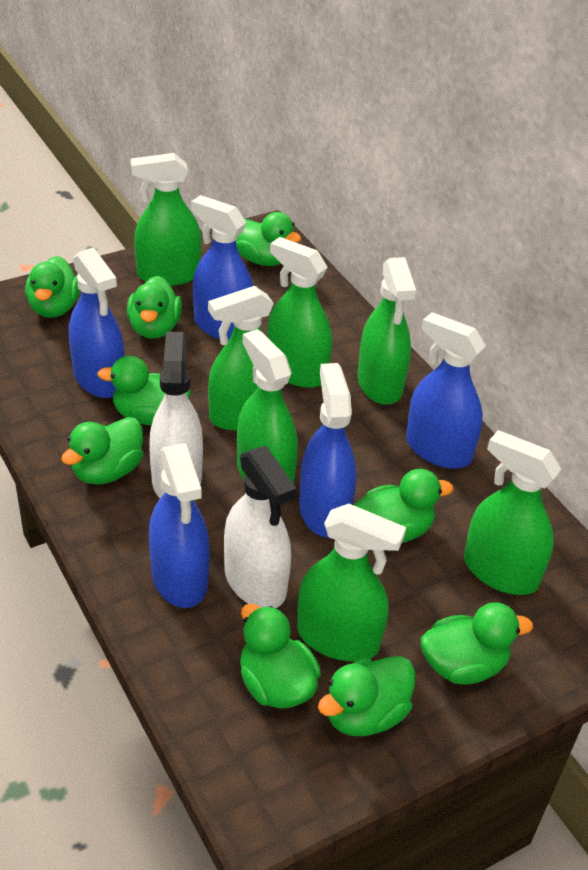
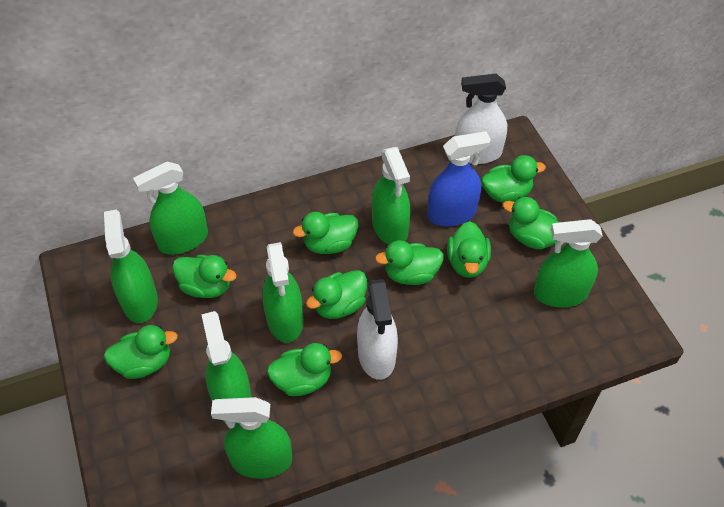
blue spray bottle: 5 -> 1

